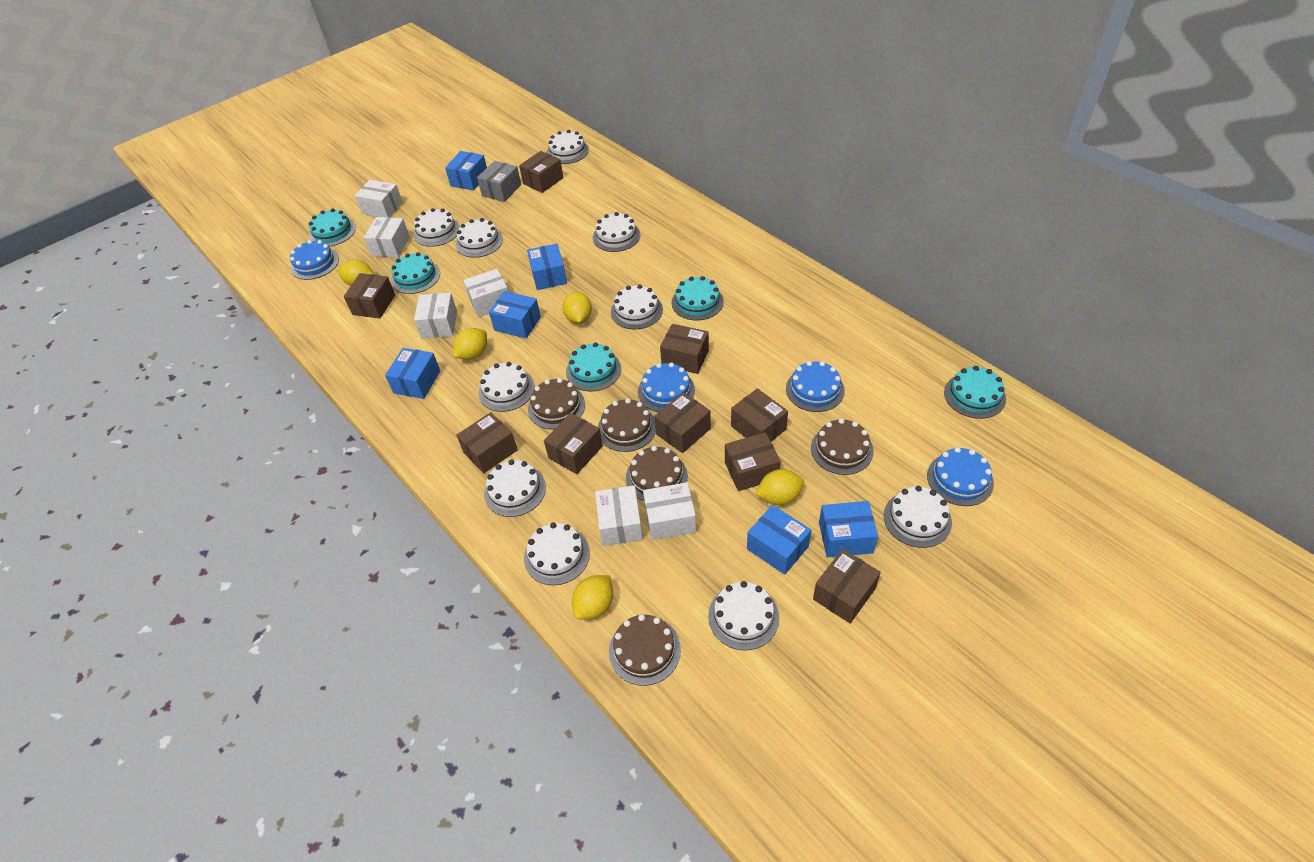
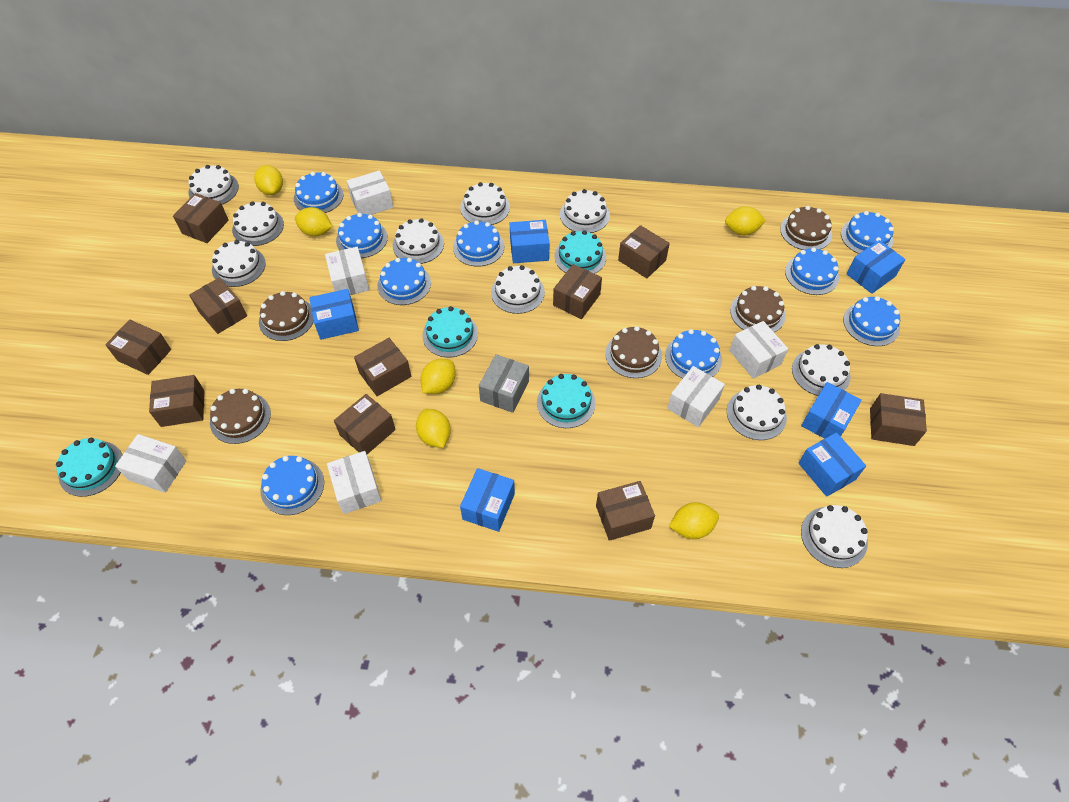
blue cake: 4 -> 9
brown box: 9 -> 10
turquoise cake: 5 -> 4
yellow lemon: 5 -> 6

